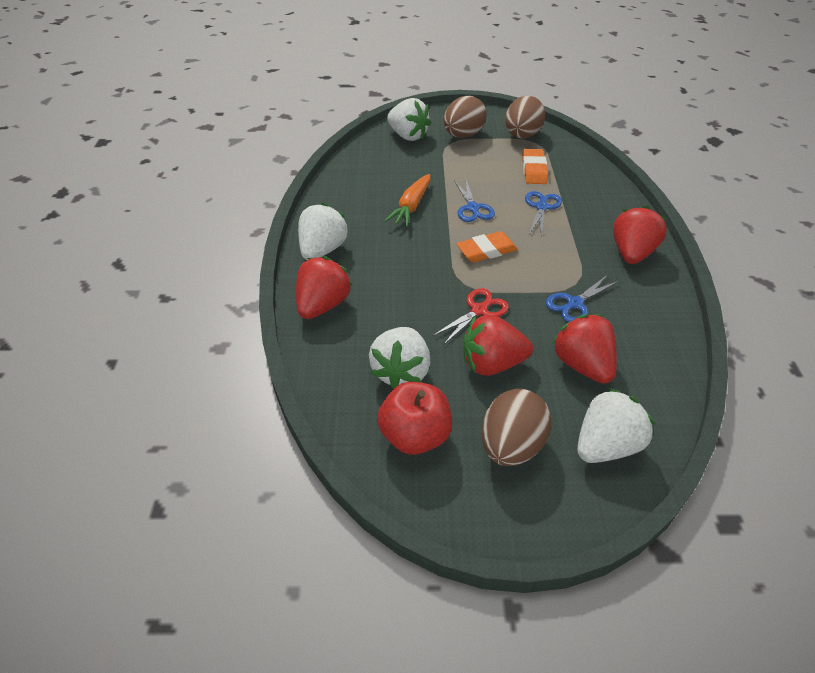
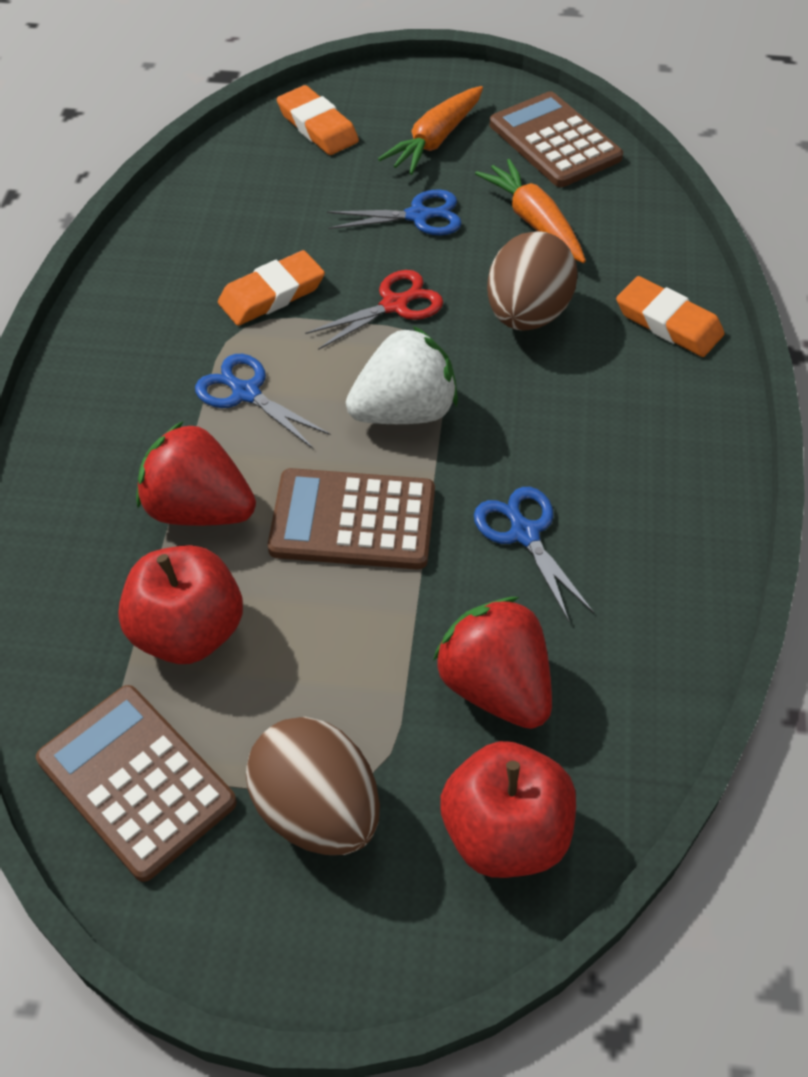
brown calculator: 0 -> 3
brown egg: 3 -> 2
orange carrot: 1 -> 2
orange eraser: 2 -> 3
red apple: 1 -> 2
red strawberry: 4 -> 2
white strawberry: 4 -> 1

